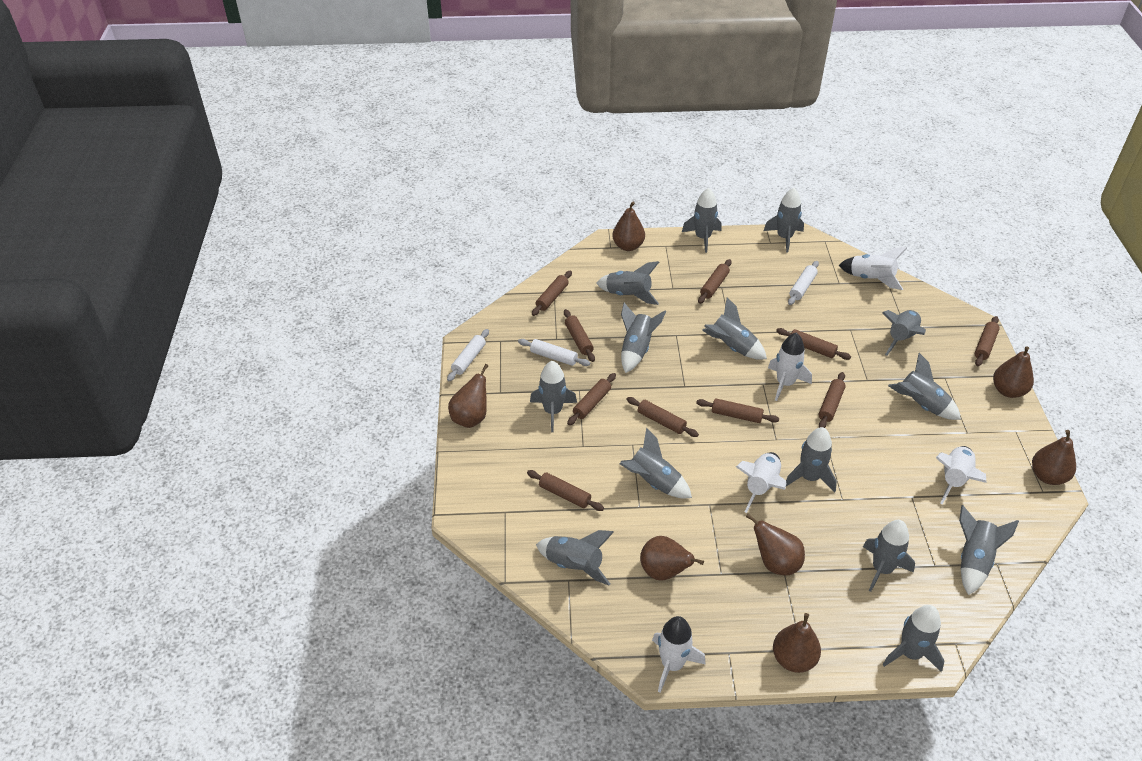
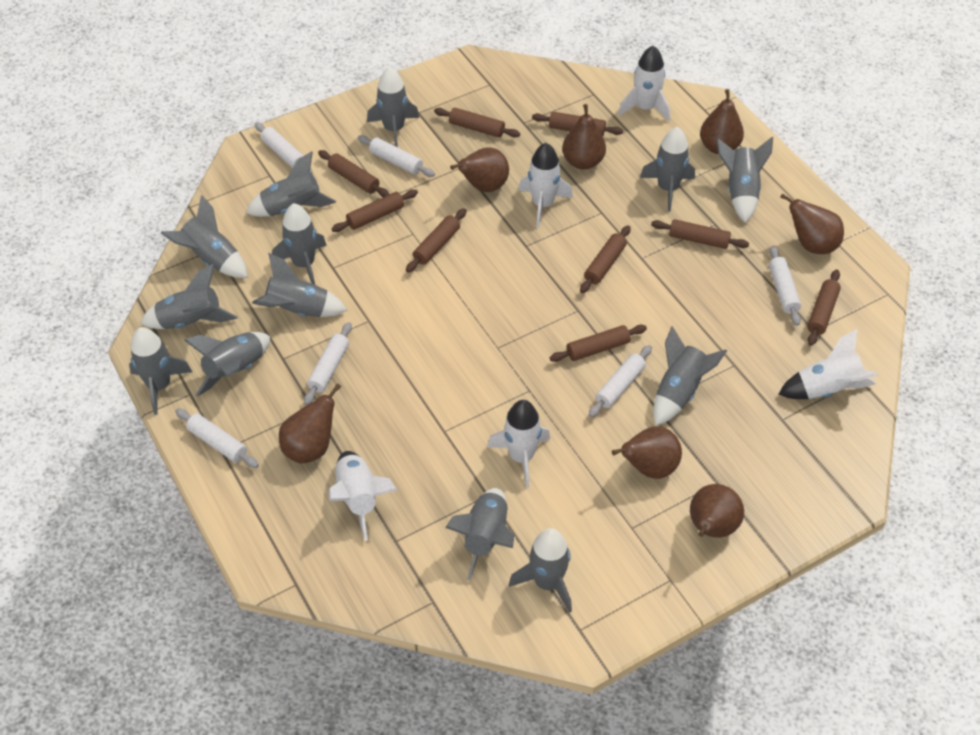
brown rolling pin: 10 -> 9
grey rocket: 14 -> 13
white rolling pin: 3 -> 6

